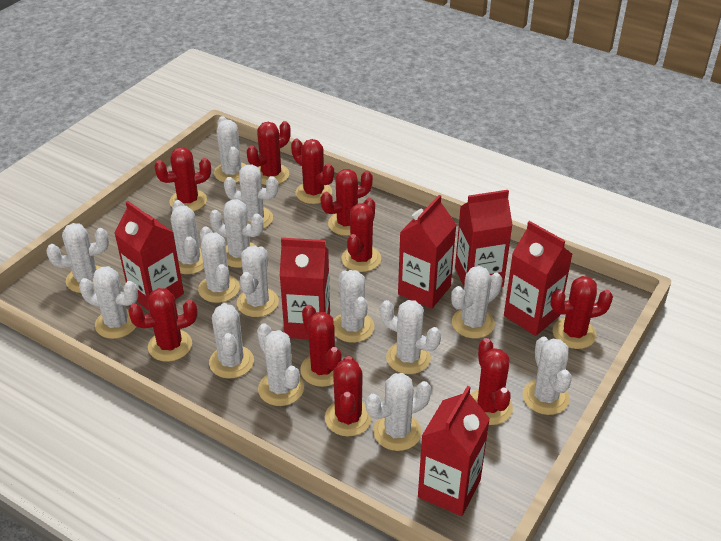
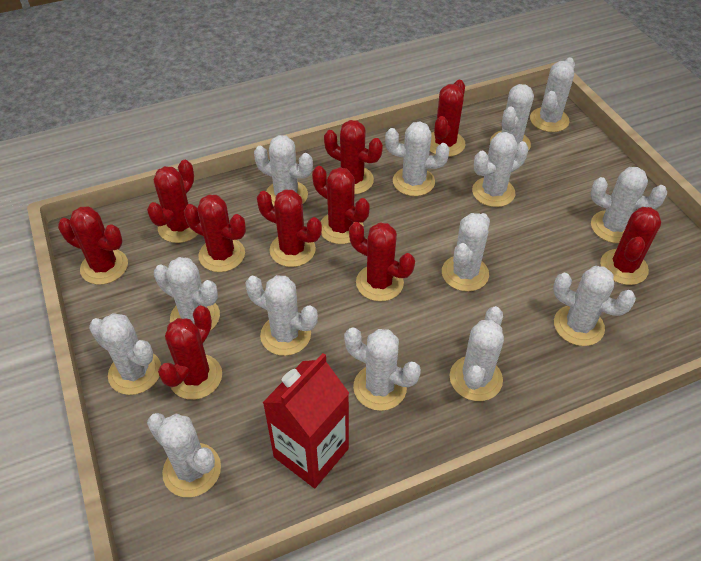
red carton: 6 -> 1
white cactus: 15 -> 14

